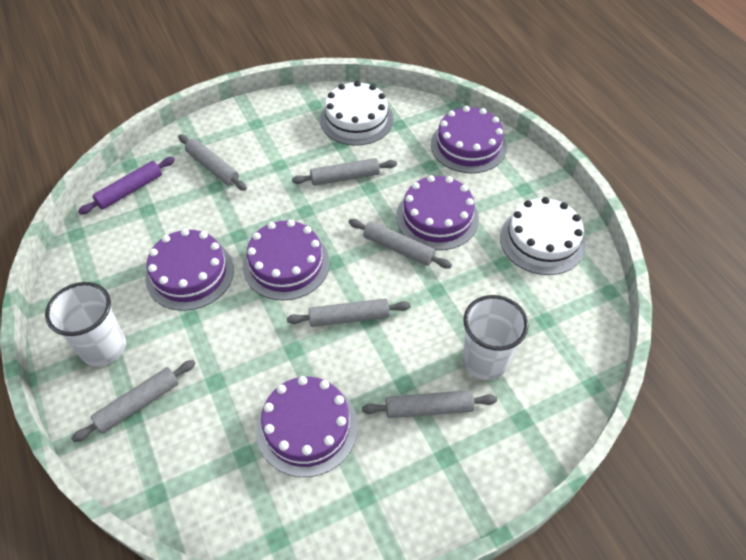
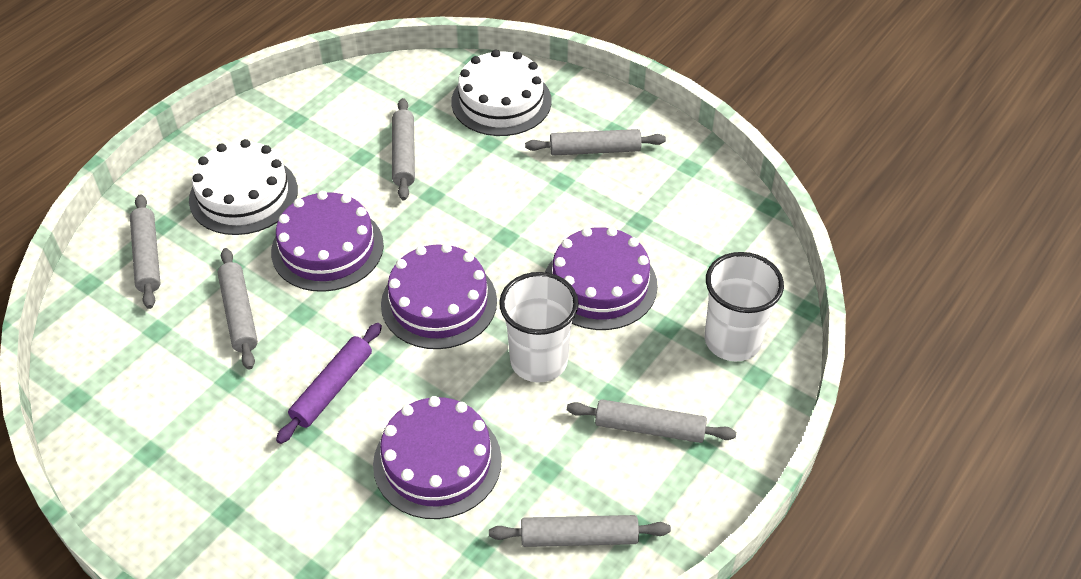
purple cake: 5 -> 4

